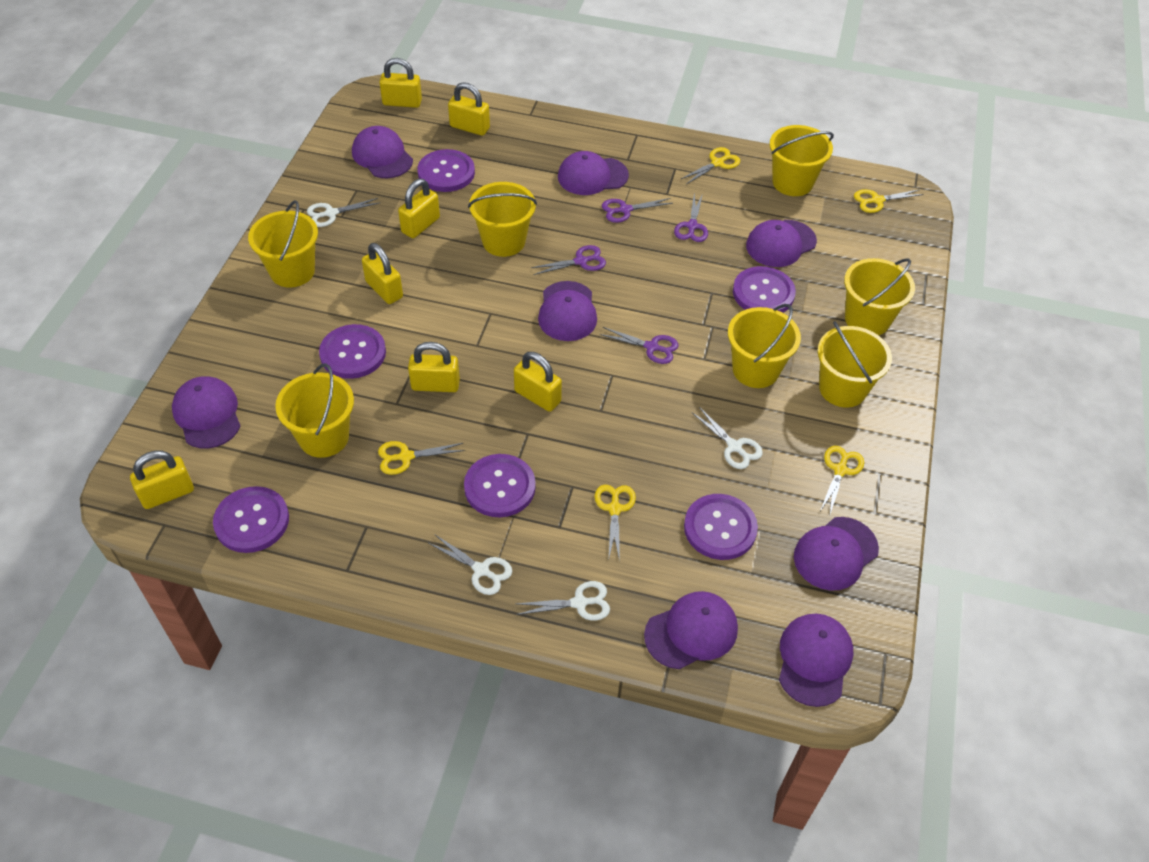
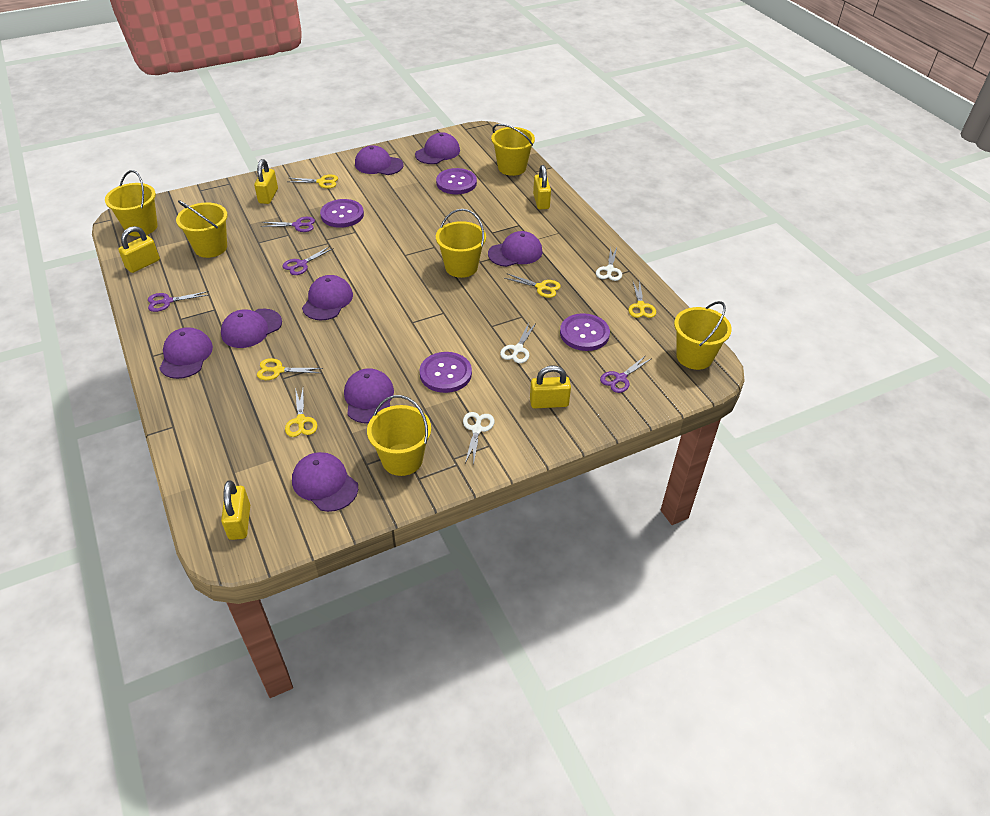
purple button: 6 -> 4
white scissors: 4 -> 3
yellow bucket: 7 -> 6
yellow padlock: 7 -> 5

